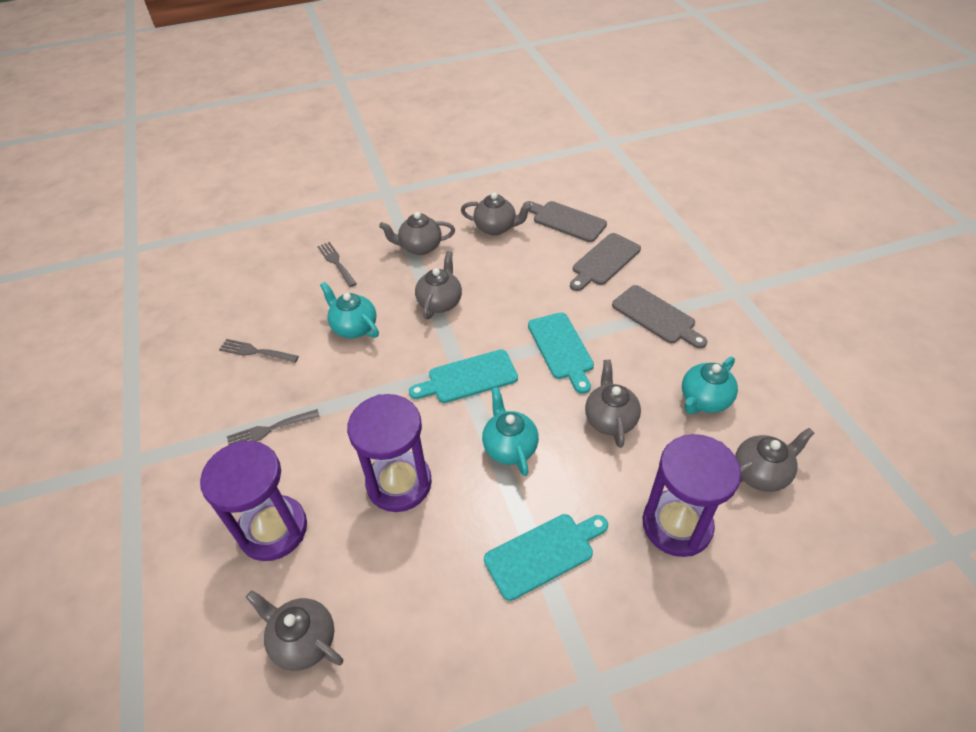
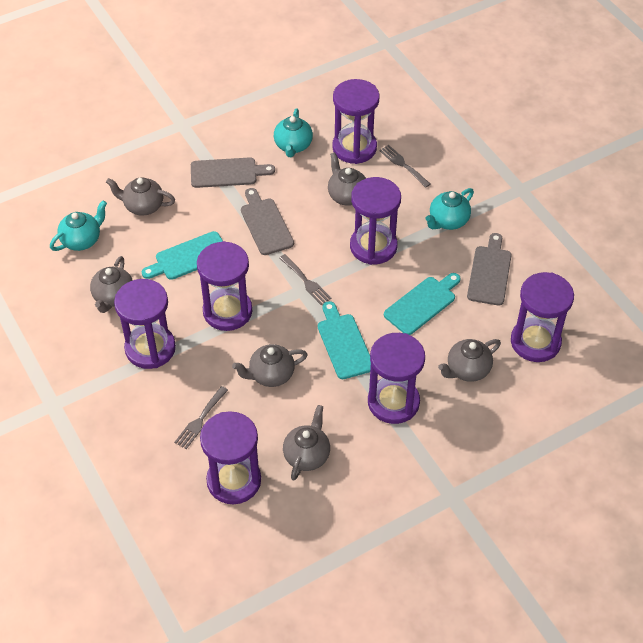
purple hourglass: 3 -> 7

